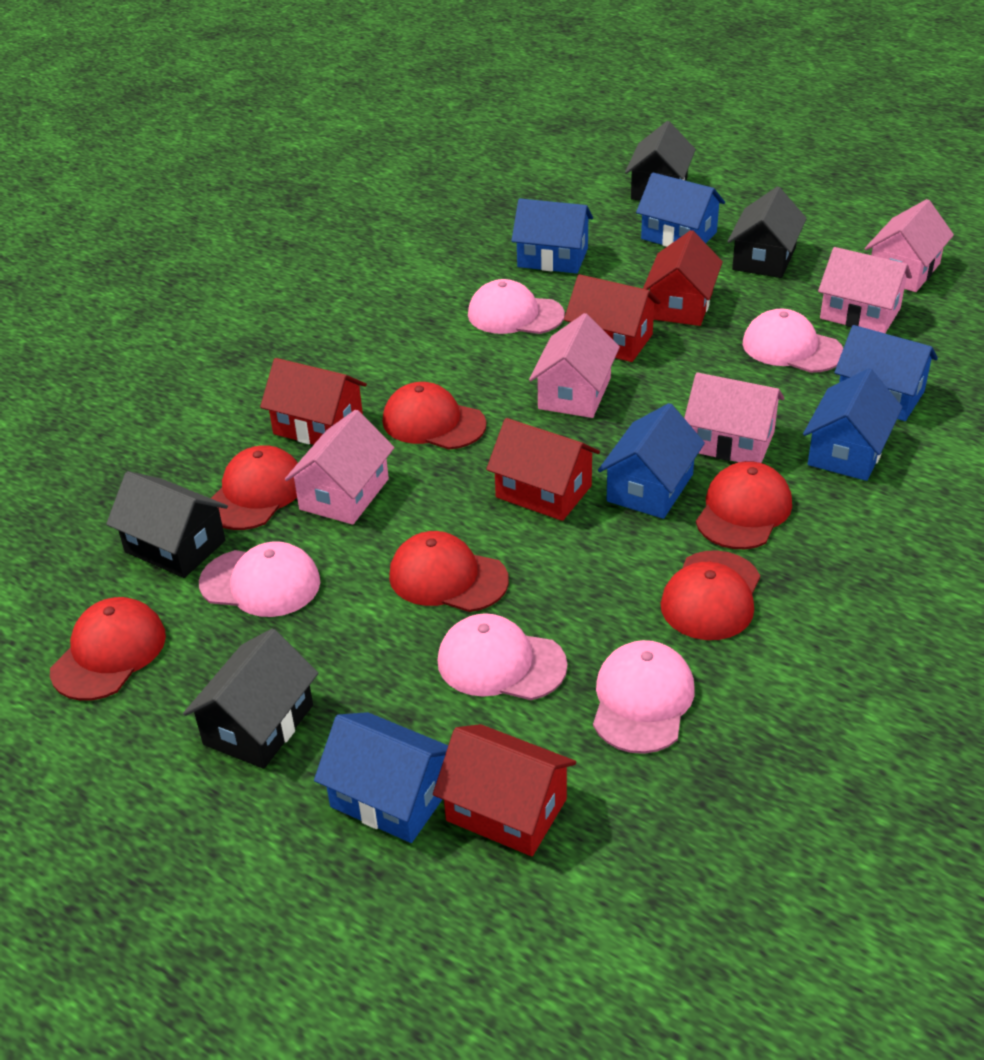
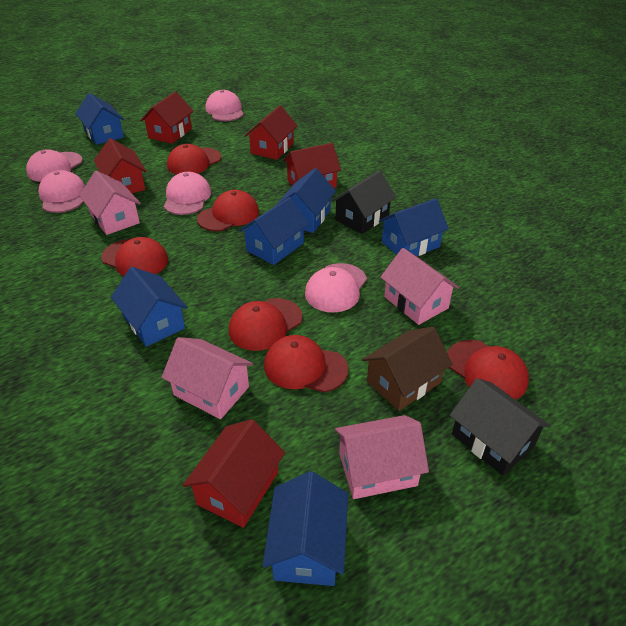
black house: 4 -> 2
brown house: 0 -> 1
pink house: 5 -> 4

